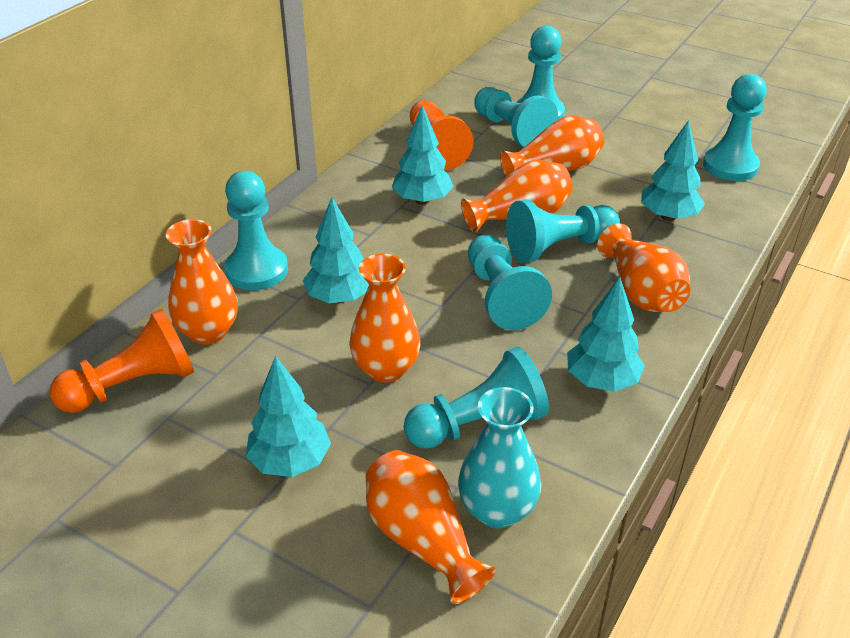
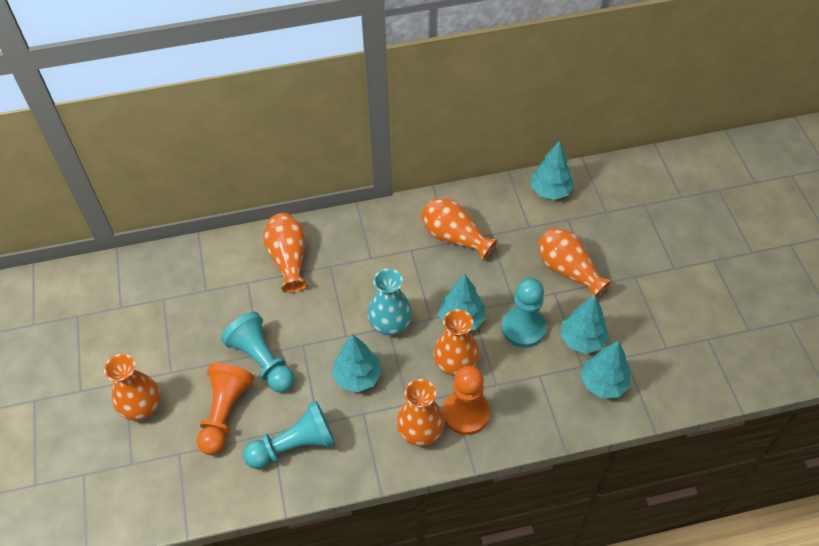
turquoise pawn: 7 -> 3

